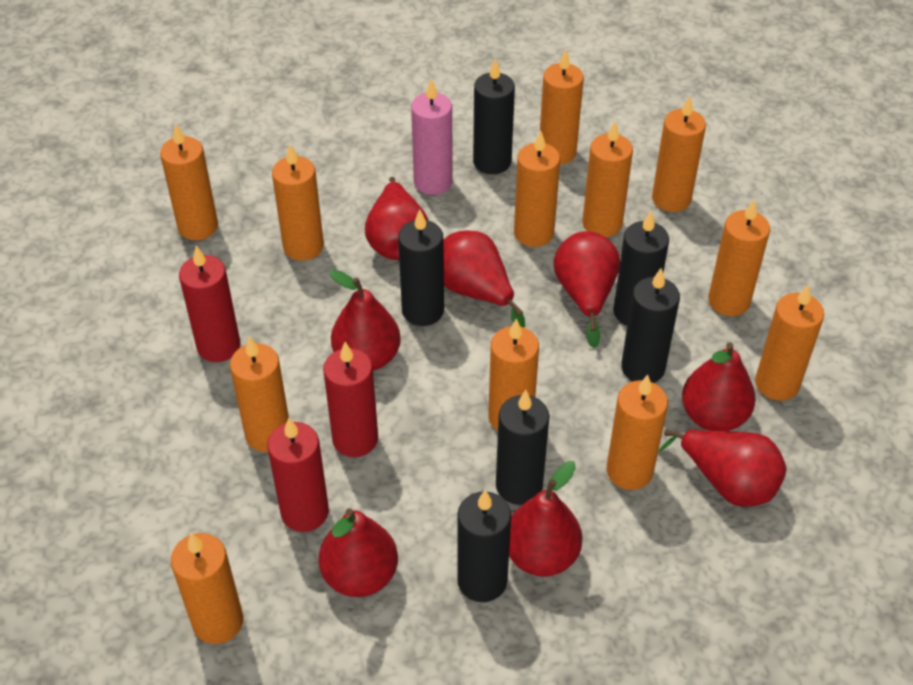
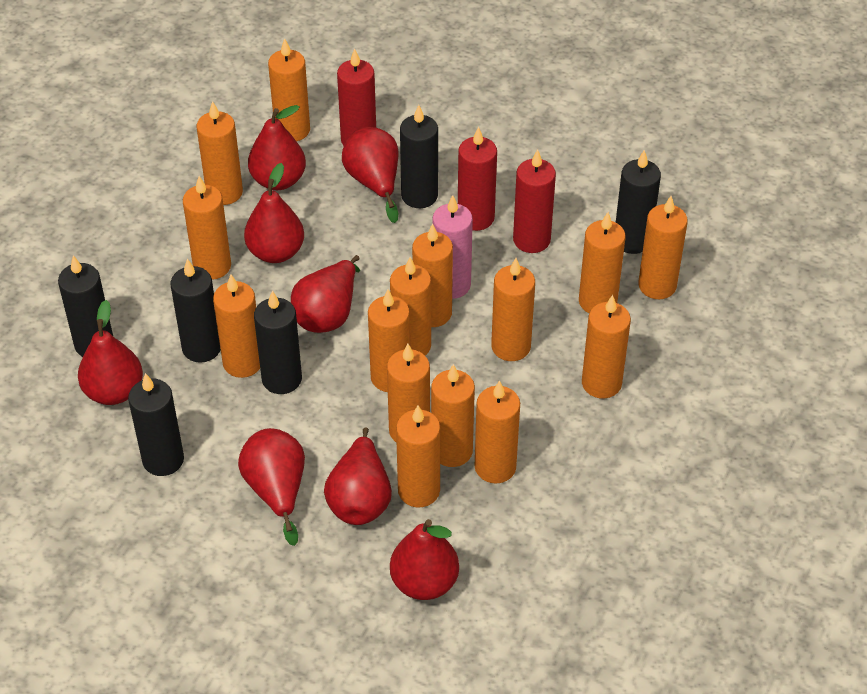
orange candle: 12 -> 15

